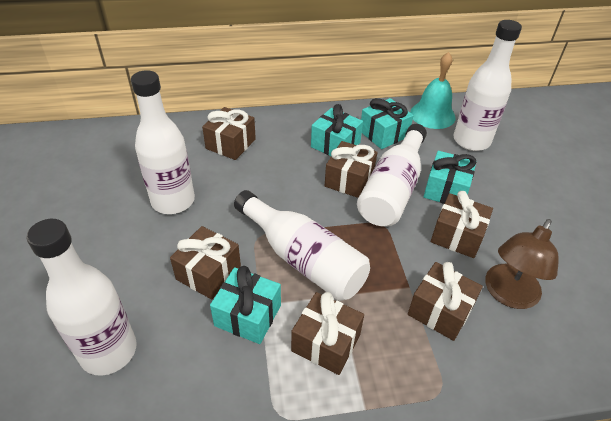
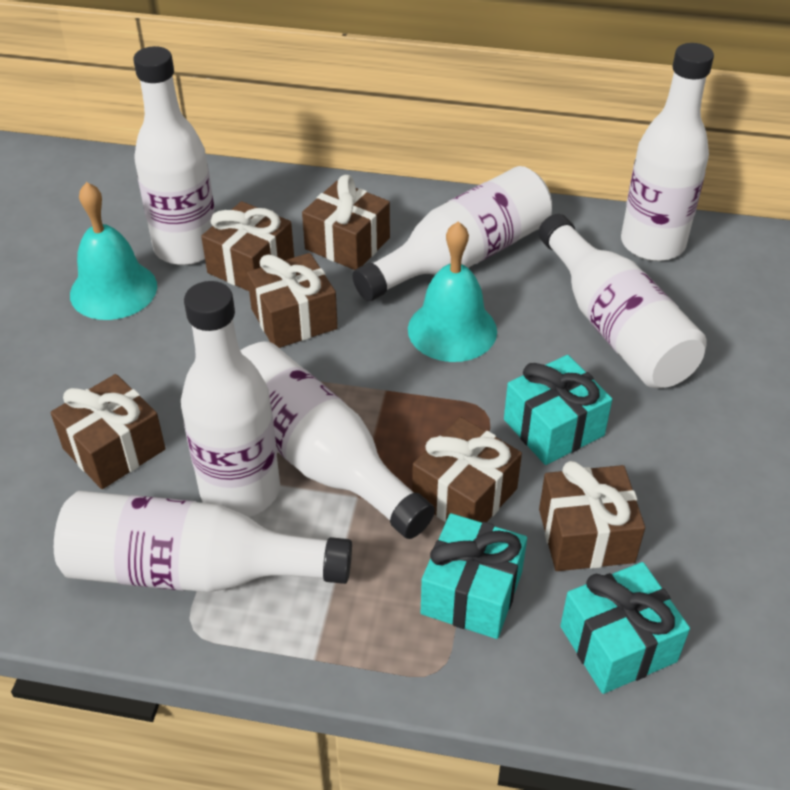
brown lamp: 1 -> 0
turquoise bell: 1 -> 2
turquoise gift: 4 -> 3
white bottle: 5 -> 7

